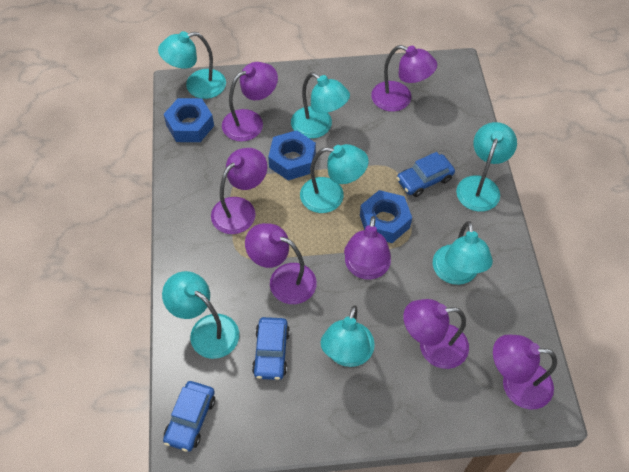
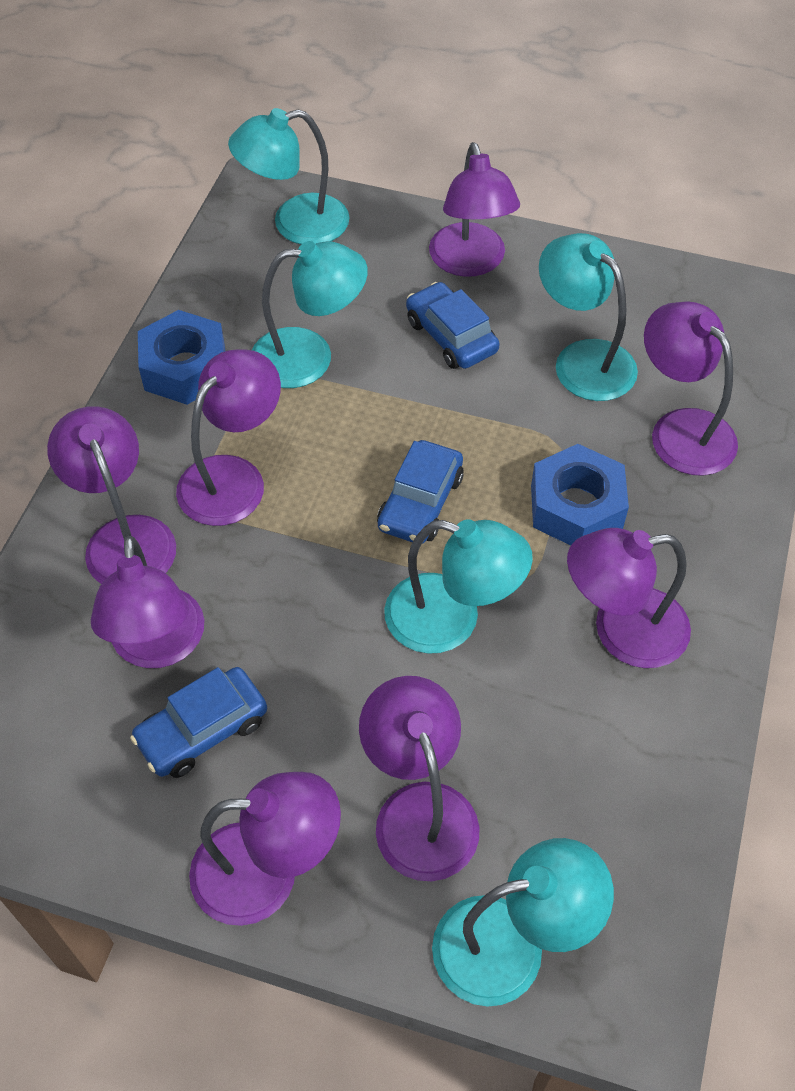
blue nut: 3 -> 2
purple lamp: 7 -> 8
turquoise lamp: 7 -> 5

